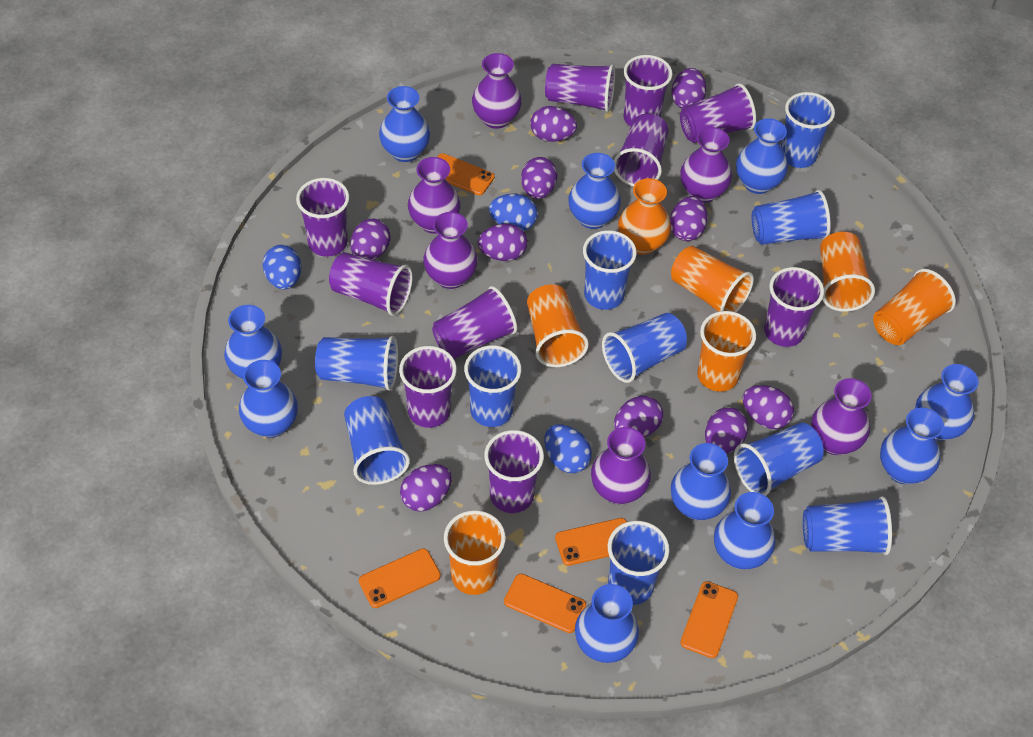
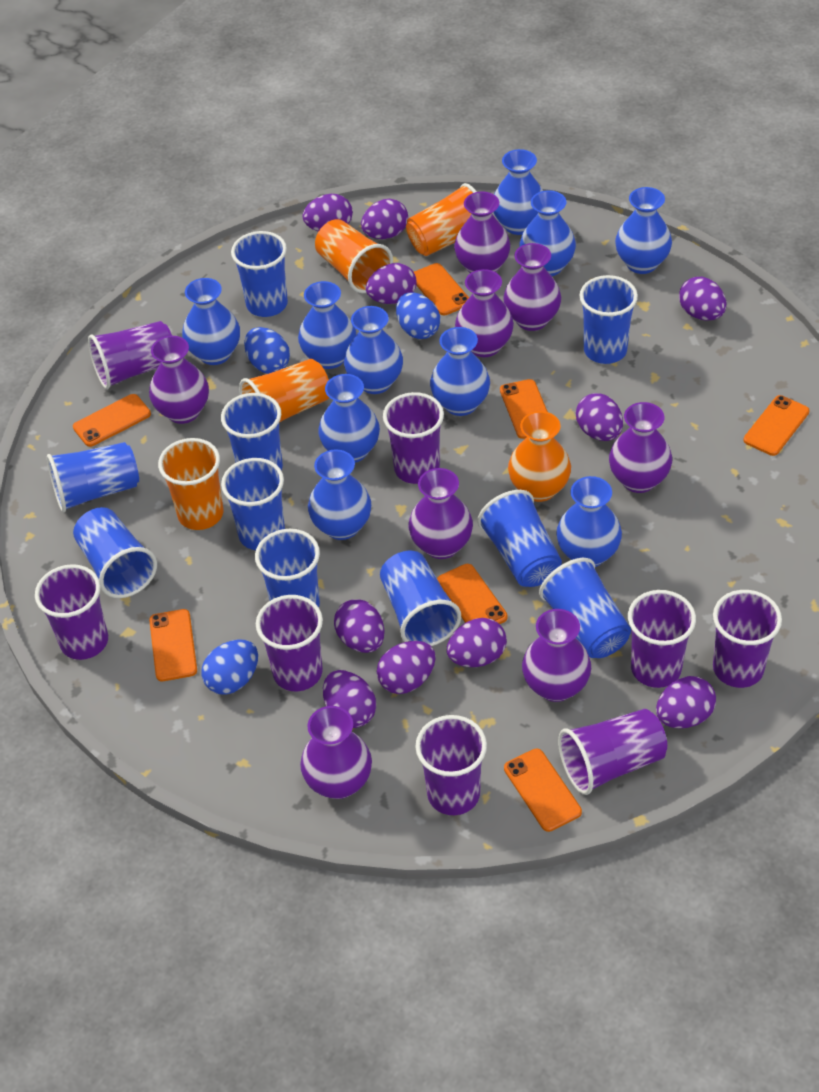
orange cup: 6 -> 4
orange phone: 5 -> 7
purple cup: 10 -> 8
purple vase: 6 -> 8

